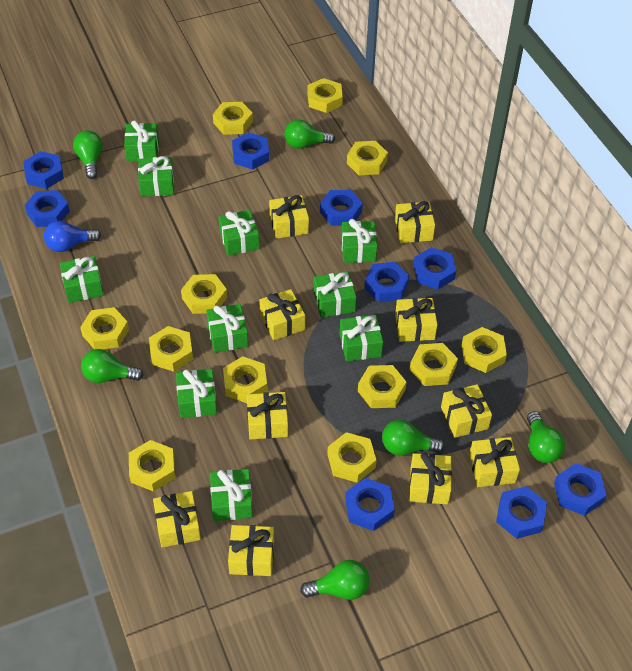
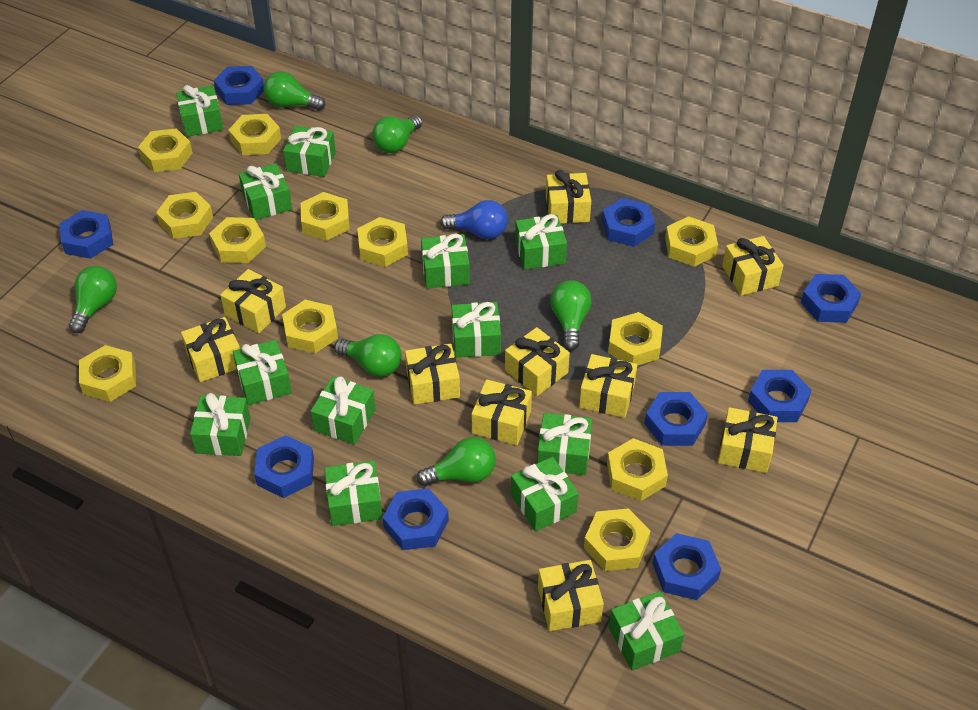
green gift: 10 -> 13

